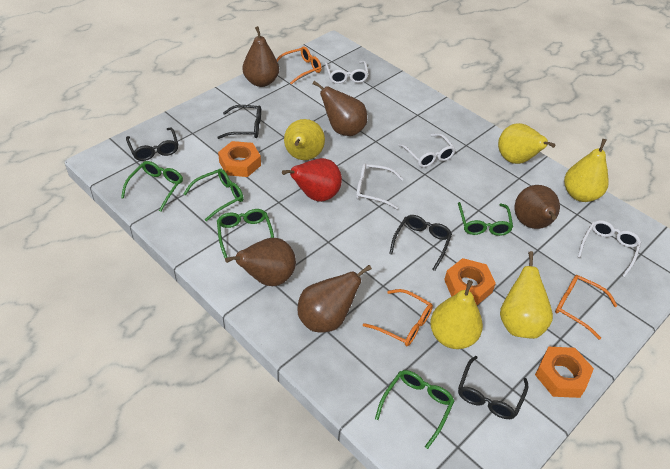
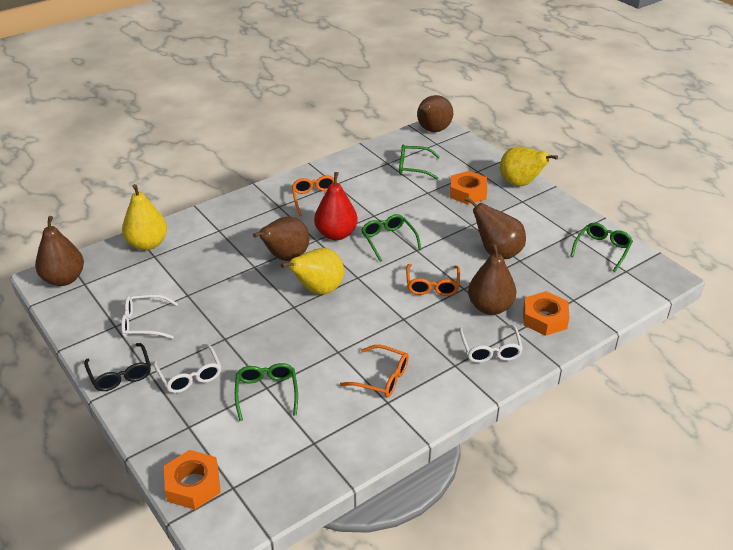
black glasses: 4 -> 1
green glasses: 5 -> 4
white glasses: 4 -> 3
yellow pear: 5 -> 3

